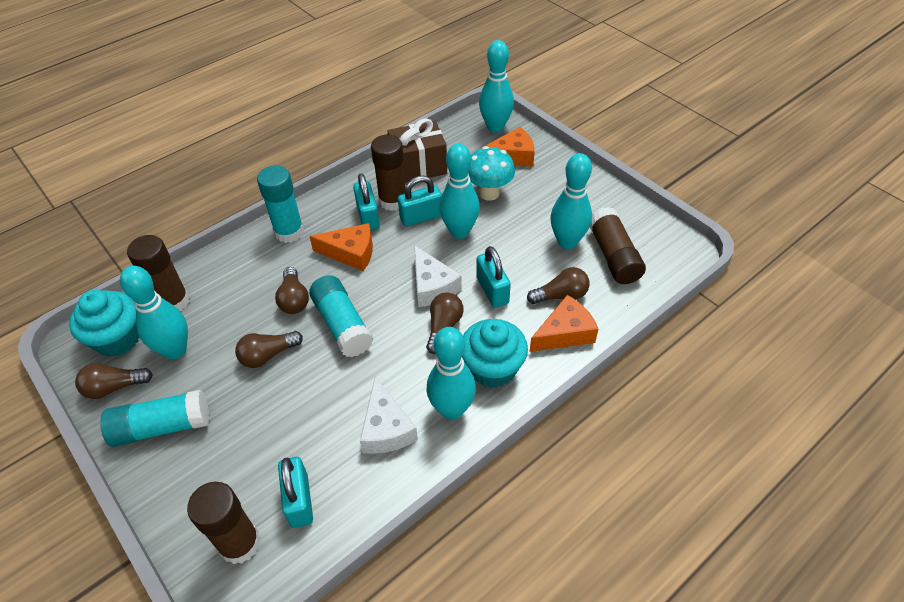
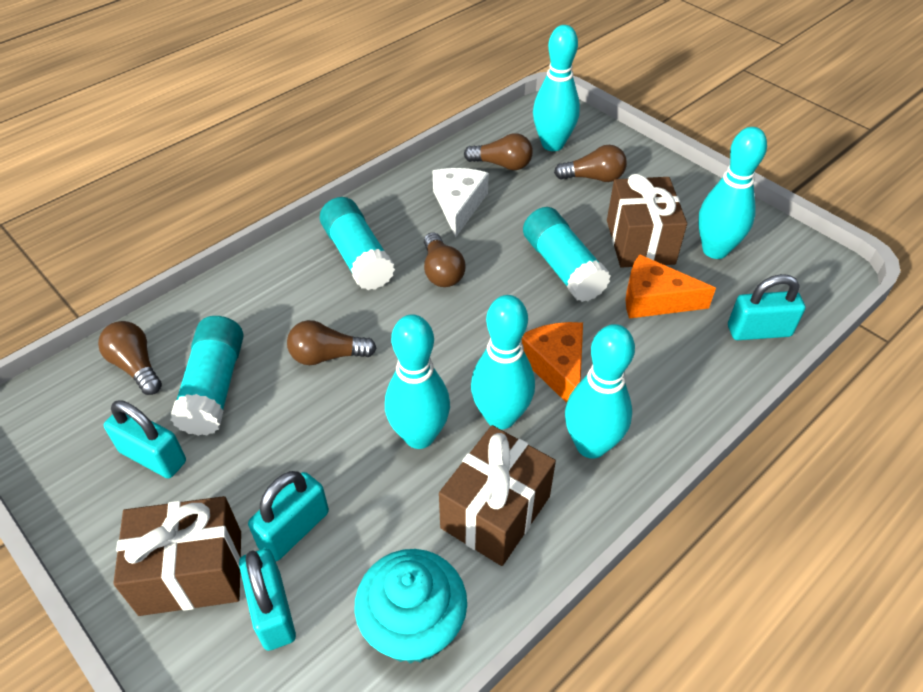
brown gift: 1 -> 3
brown glue stick: 4 -> 0
orange cheese: 3 -> 2
turquoise cupcake: 2 -> 1
turquoise mushroom: 1 -> 0
white cheese: 2 -> 1

